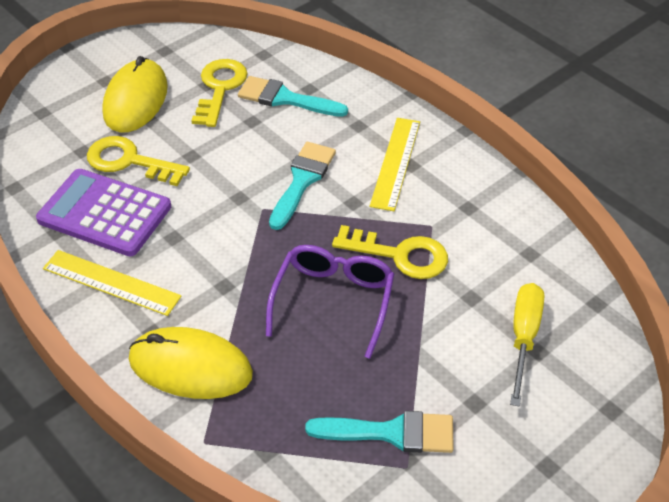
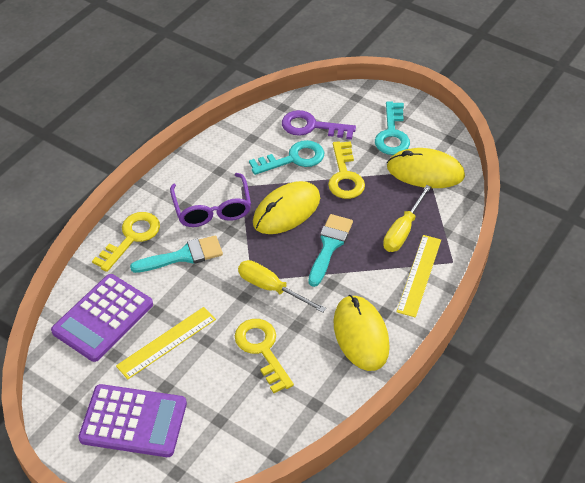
purple calculator: 1 -> 2
purple key: 0 -> 1
turquoise brush: 3 -> 2
turquoise key: 0 -> 2
yellow mouse: 2 -> 3
yellow screwdriver: 1 -> 2

